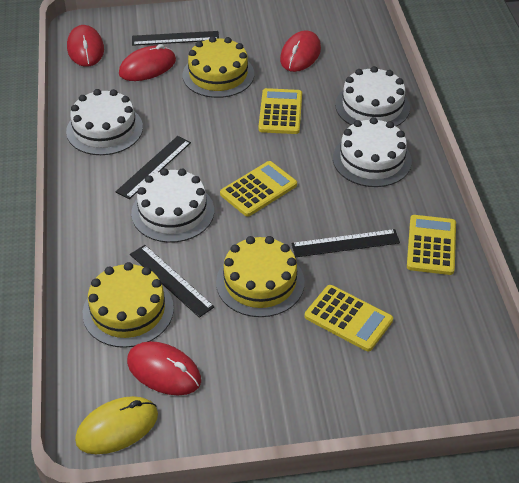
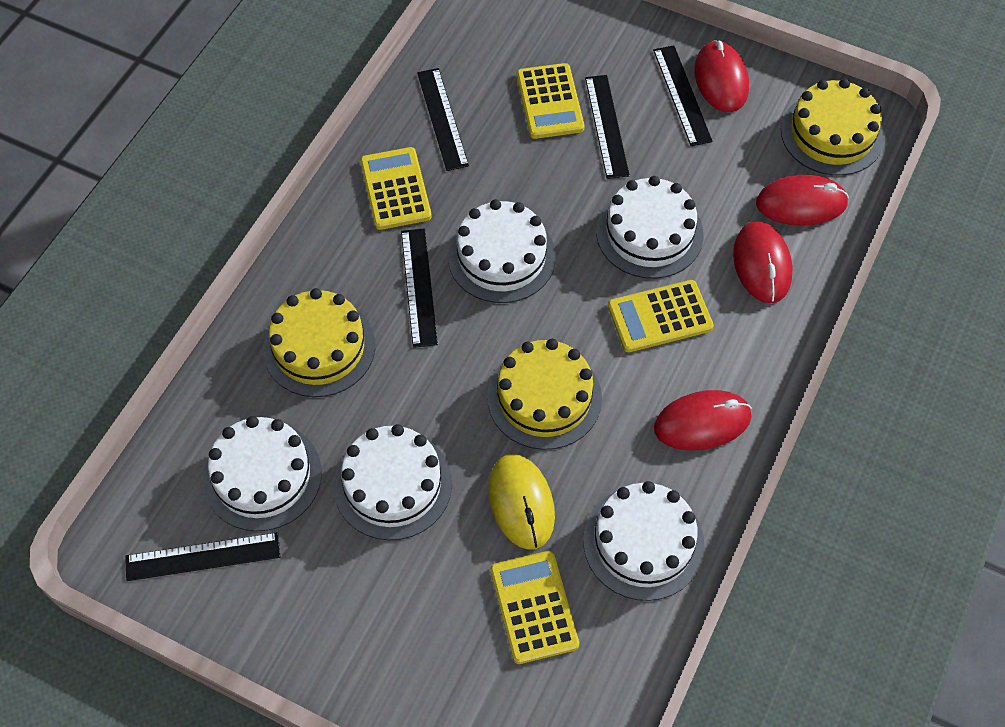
black ruler: 4 -> 5
white cake: 4 -> 5

